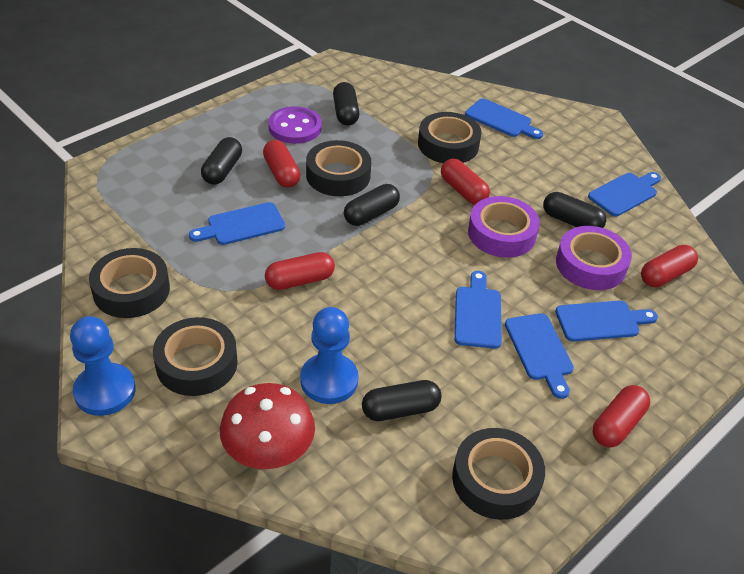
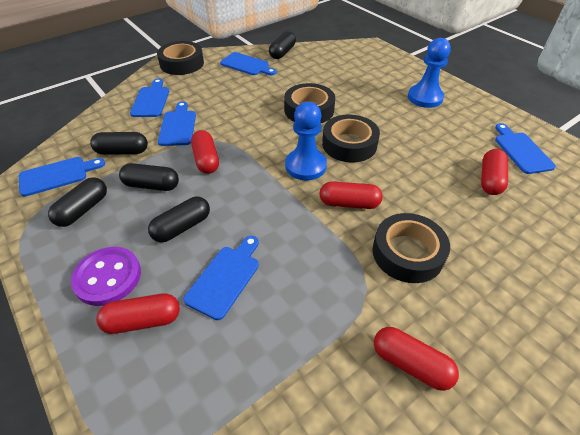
black tape: 5 -> 4
purple tape: 2 -> 0
red mushroom: 1 -> 0

